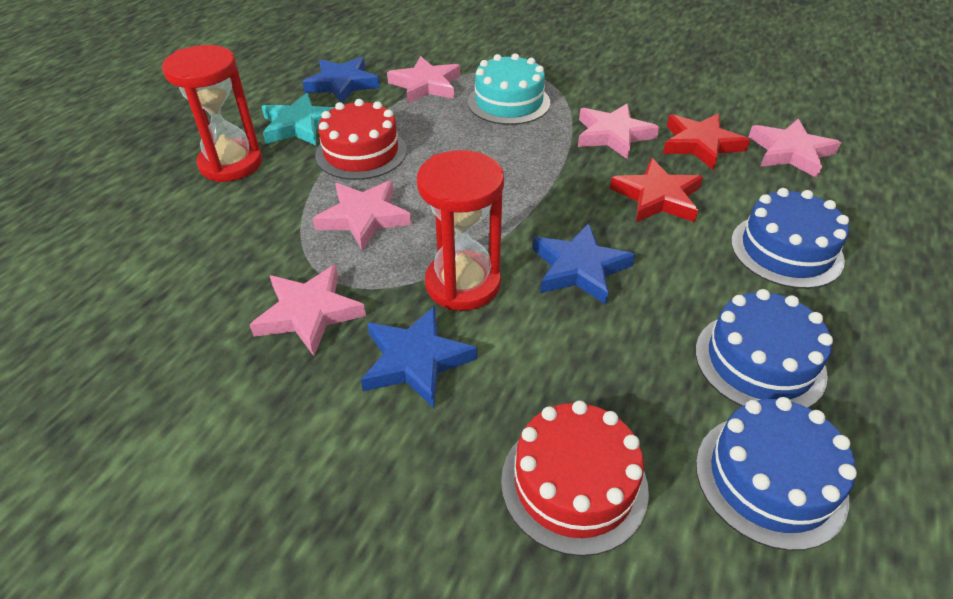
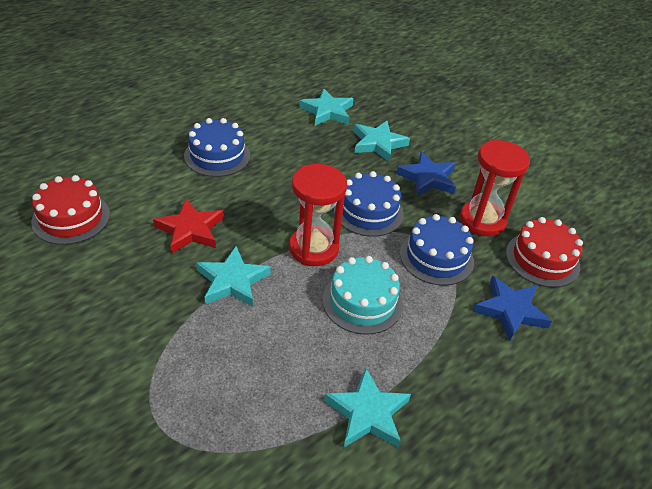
blue star: 3 -> 2
pink star: 5 -> 0
red star: 2 -> 1
turquoise star: 1 -> 4

